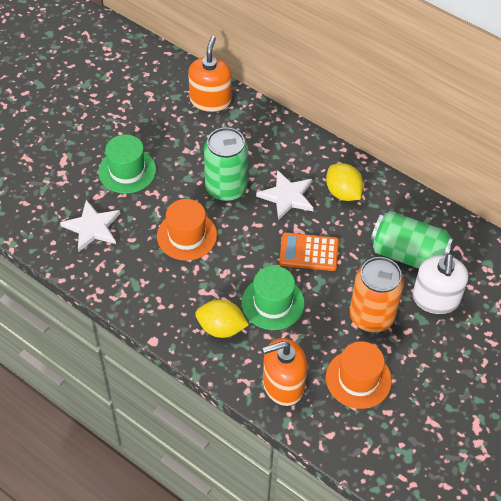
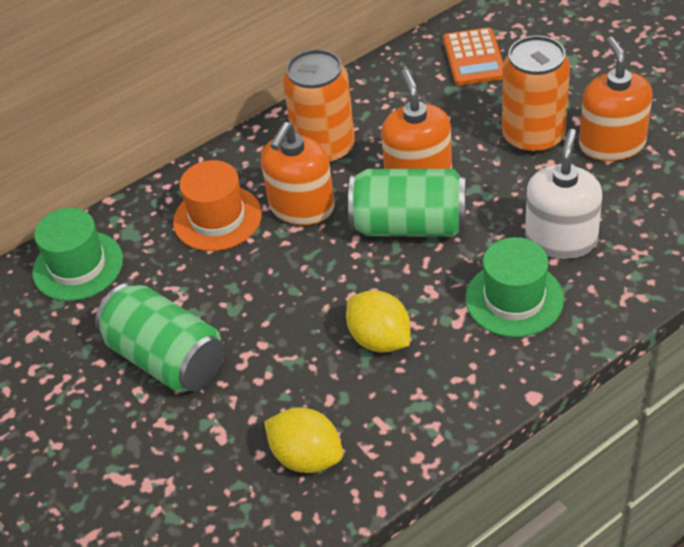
orange can: 1 -> 2
orange hat: 2 -> 1
orange soap dispenser: 2 -> 3
white star: 2 -> 0

